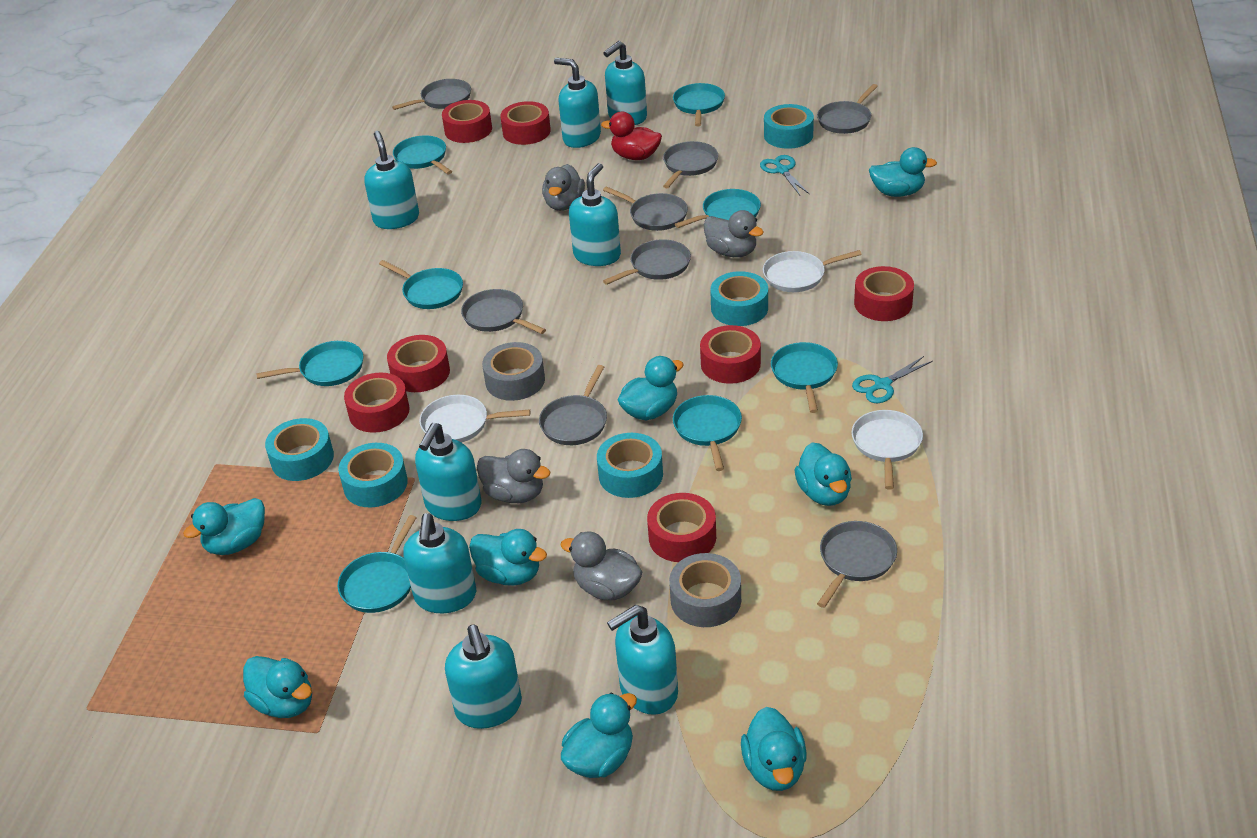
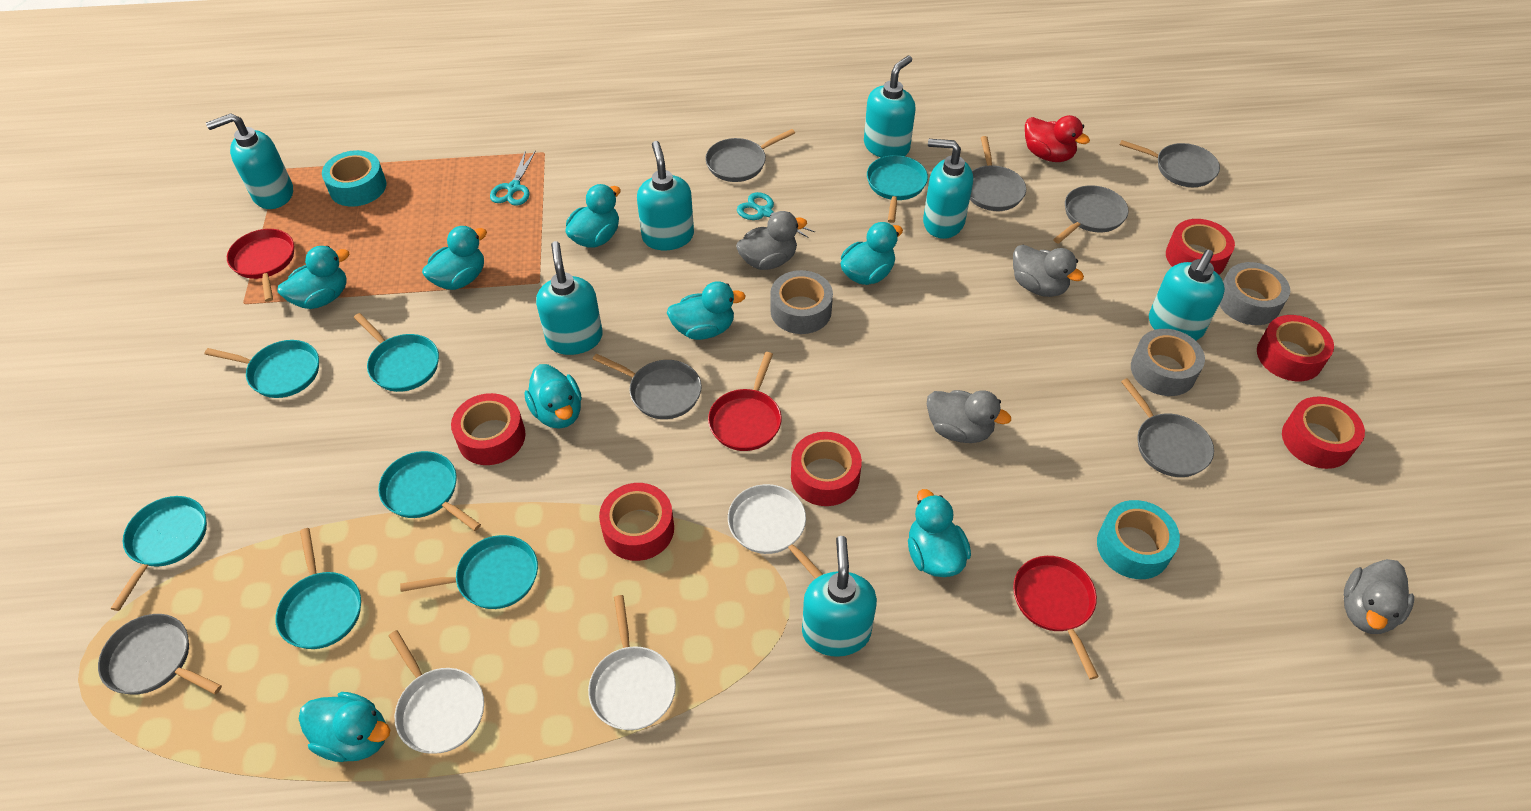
grey pan: 8 -> 7
grey tape: 2 -> 3
red pan: 0 -> 3
red tape: 7 -> 6
turquoise pan: 8 -> 7
turquoise soap dispenser: 8 -> 7
turquoise tape: 5 -> 2

